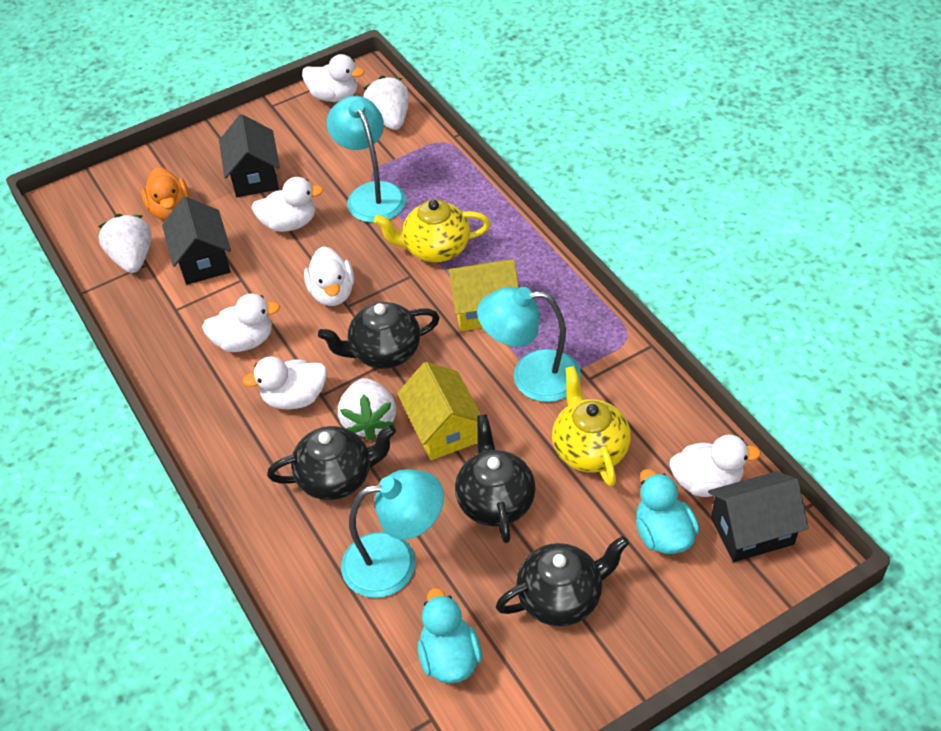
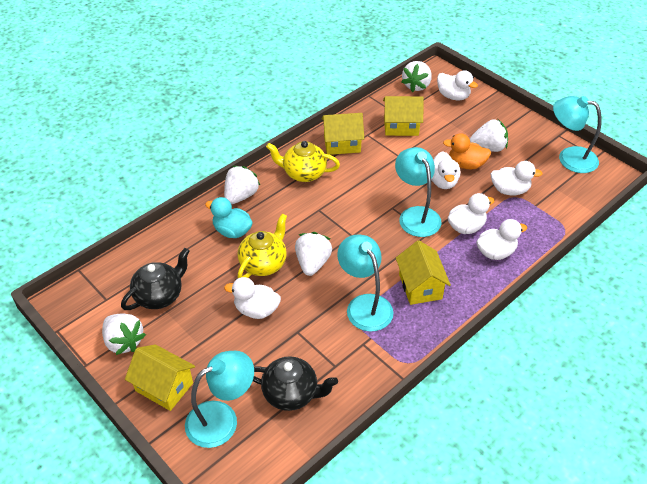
black house: 3 -> 0
black teapot: 4 -> 2
turquoise duck: 2 -> 1
turquoise lamp: 3 -> 4
white strawberry: 3 -> 5
yellow house: 2 -> 4

